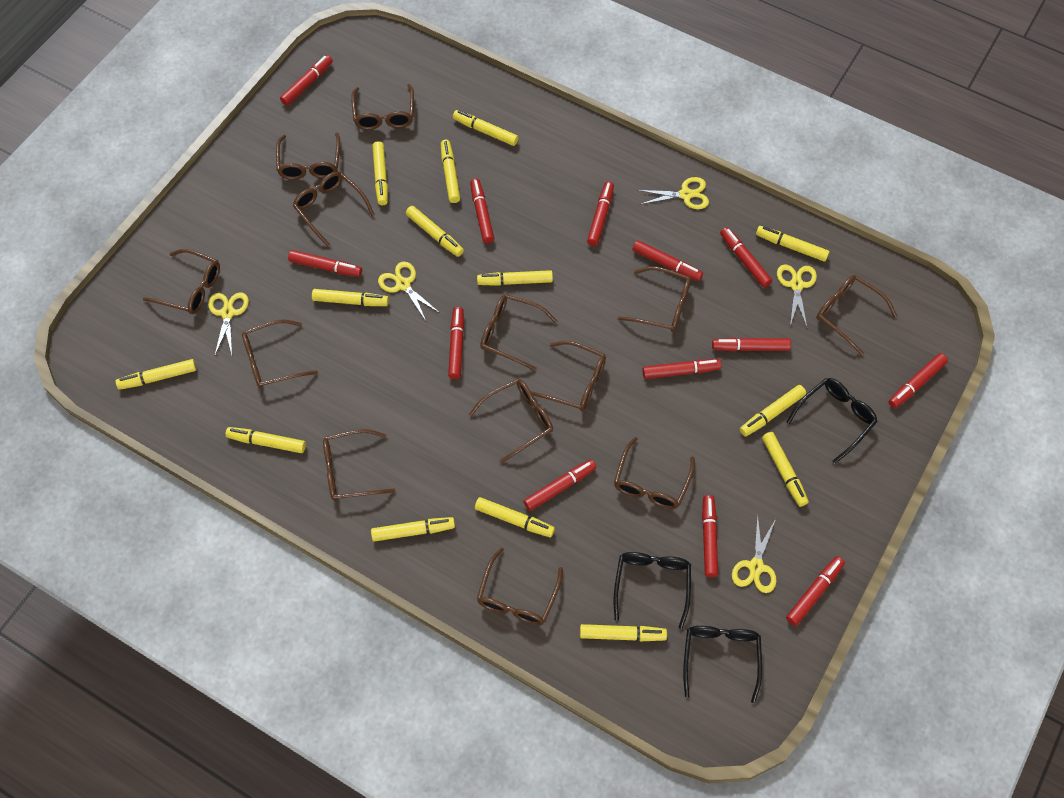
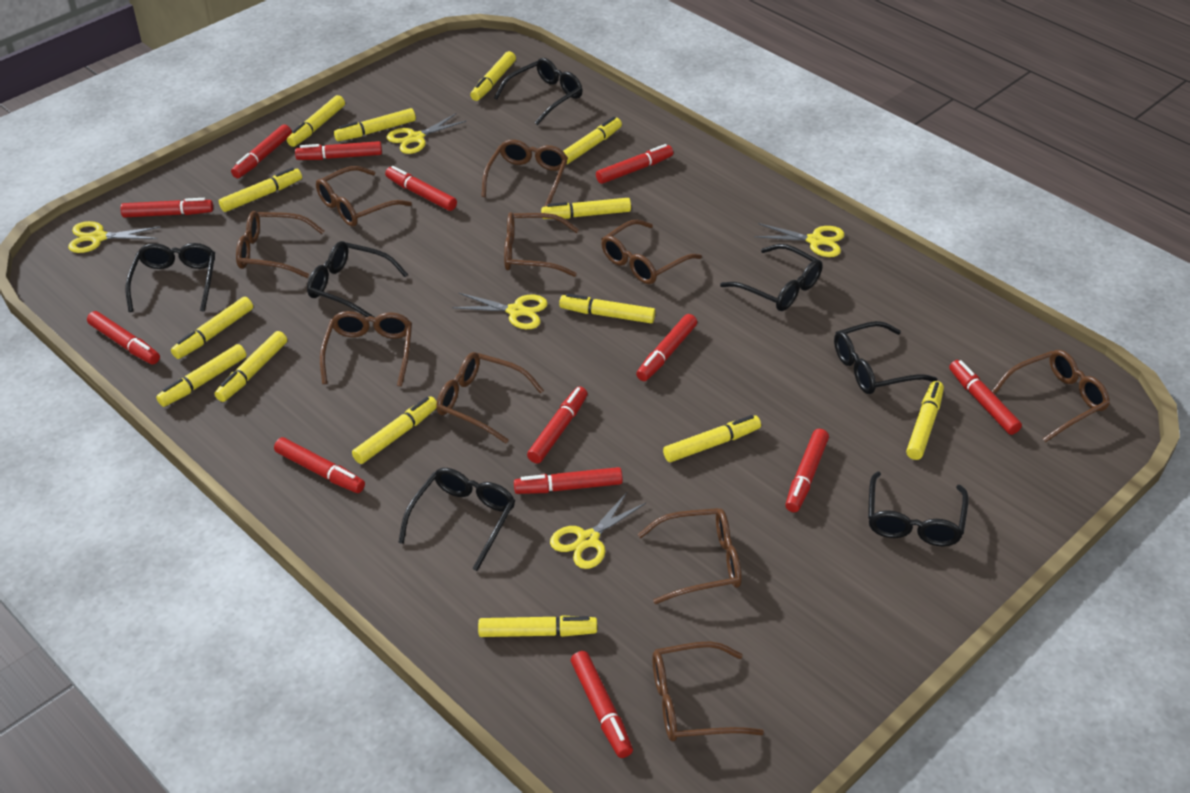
black glasses: 3 -> 7
brown glasses: 13 -> 10

